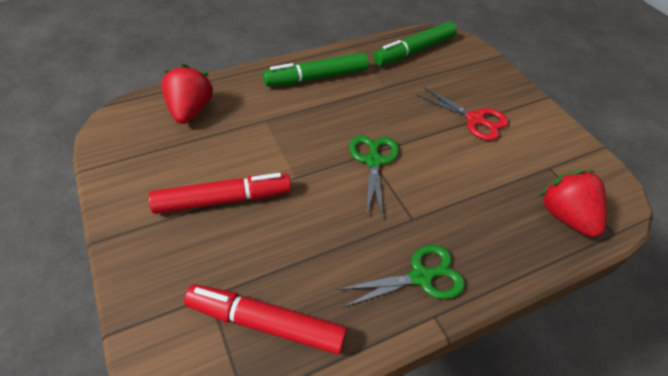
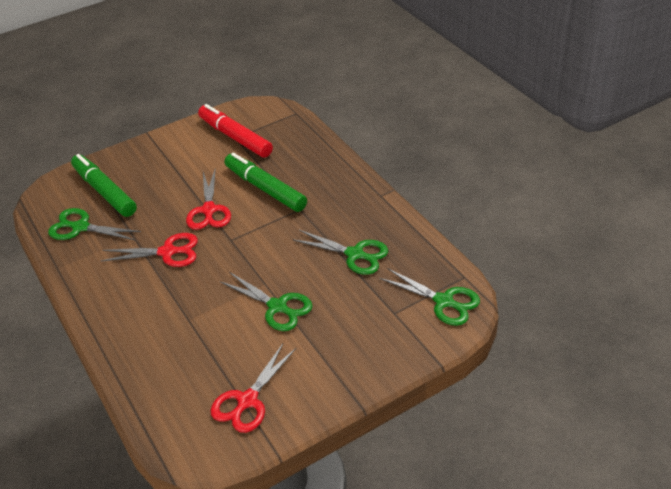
green scissors: 2 -> 4
red marker: 2 -> 1
red scissors: 1 -> 3
red strawberry: 2 -> 0

